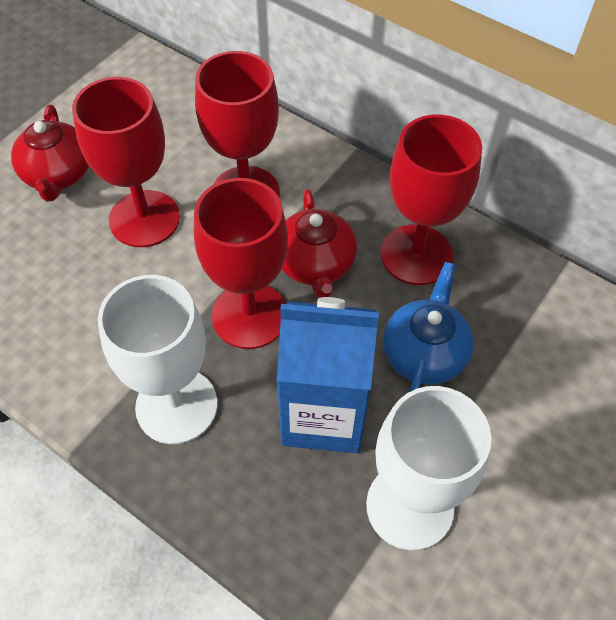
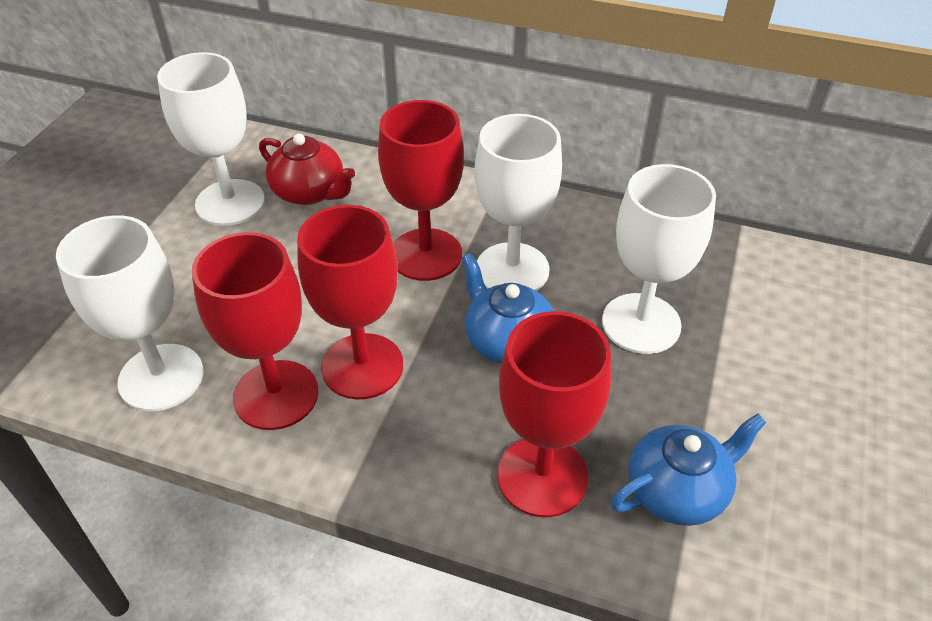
blue carton: 1 -> 0
blue teapot: 1 -> 2
red teapot: 2 -> 1
white goblet: 2 -> 4

